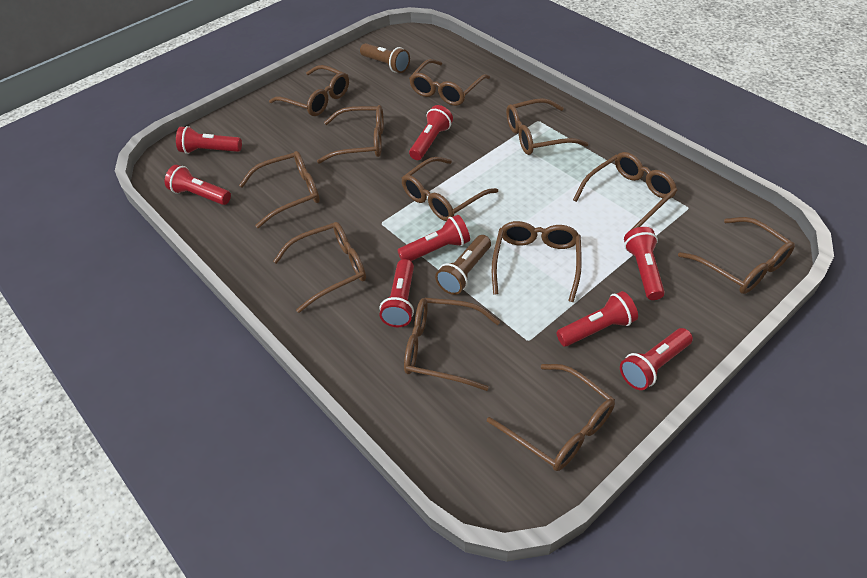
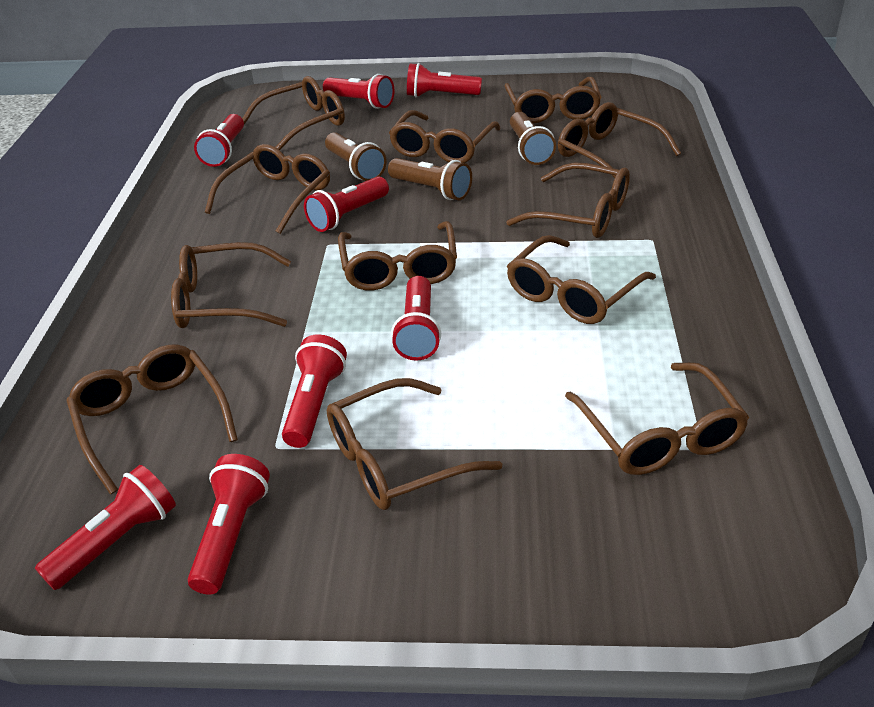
brown flashlight: 2 -> 3

